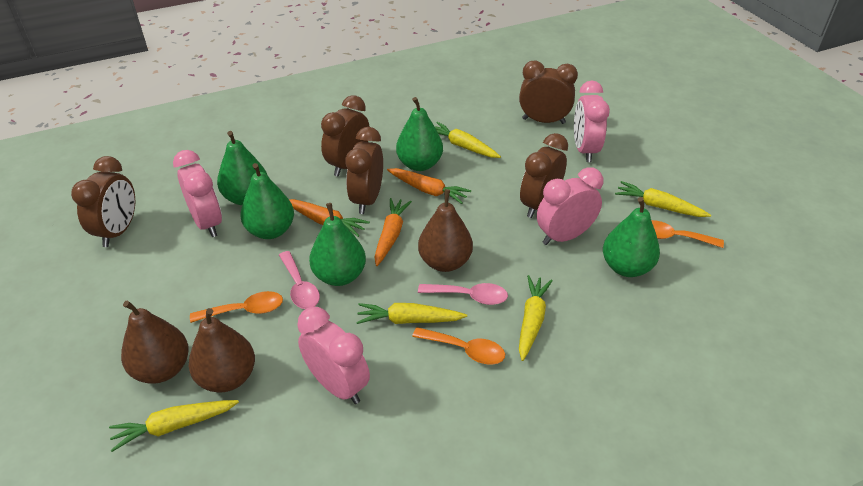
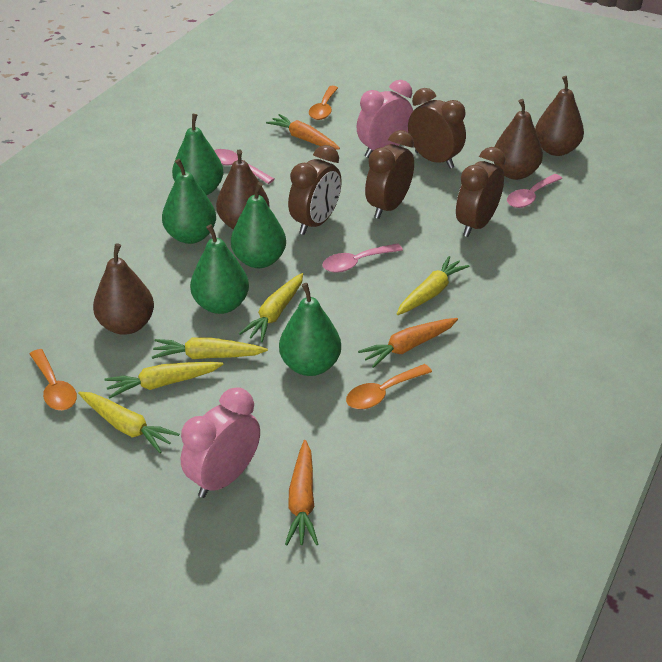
brown clock: 5 -> 4
brown pear: 3 -> 4
pink clock: 4 -> 2
pink spoon: 2 -> 3

